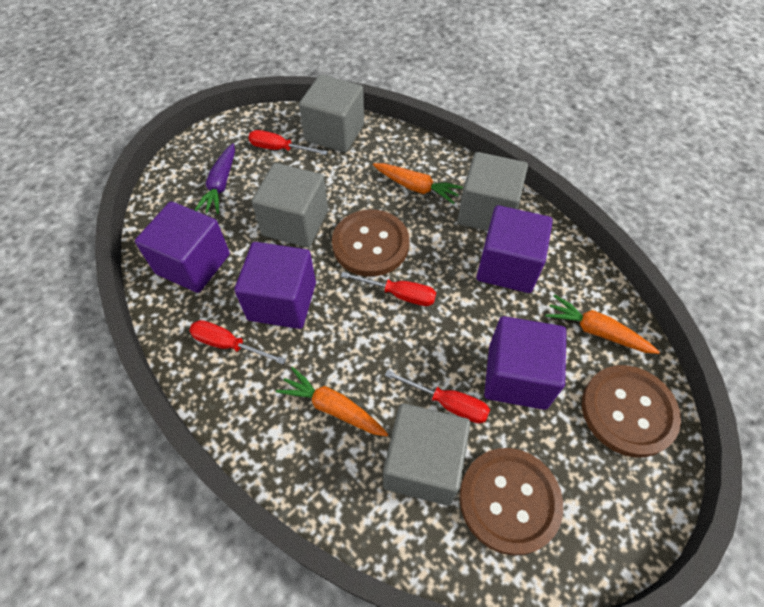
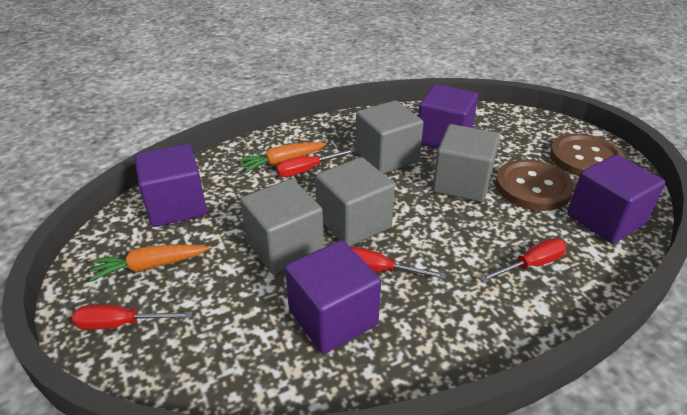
brown button: 3 -> 2
orange carrot: 3 -> 2
purple carrot: 1 -> 0

